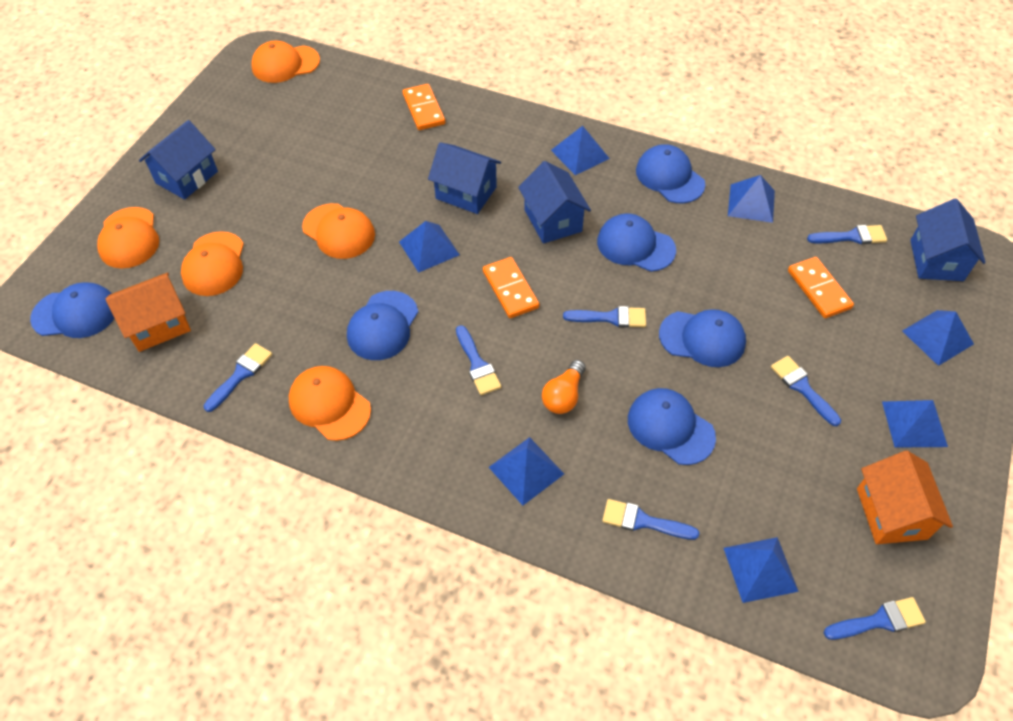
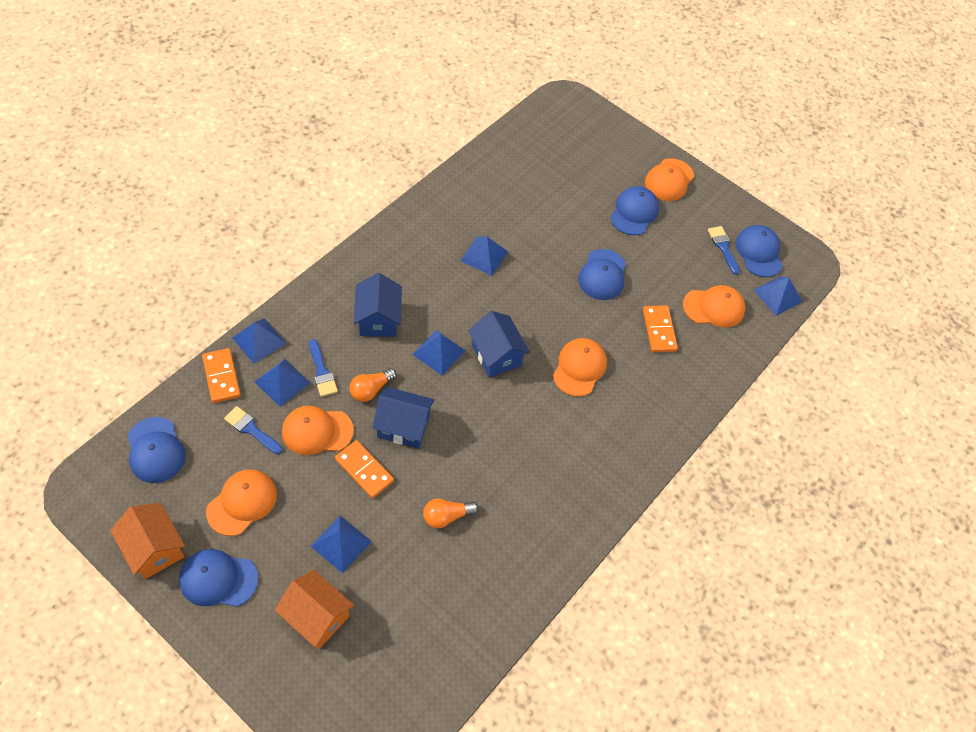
blue brush: 7 -> 3
blue cap: 6 -> 5
blue house: 4 -> 3
blue pyramid: 7 -> 6
orange light bulb: 1 -> 2

